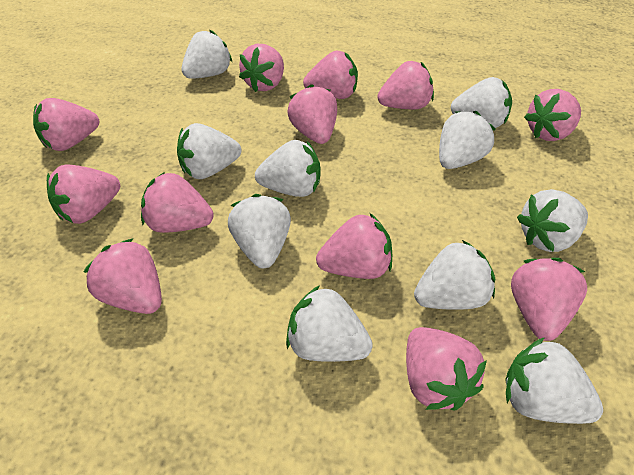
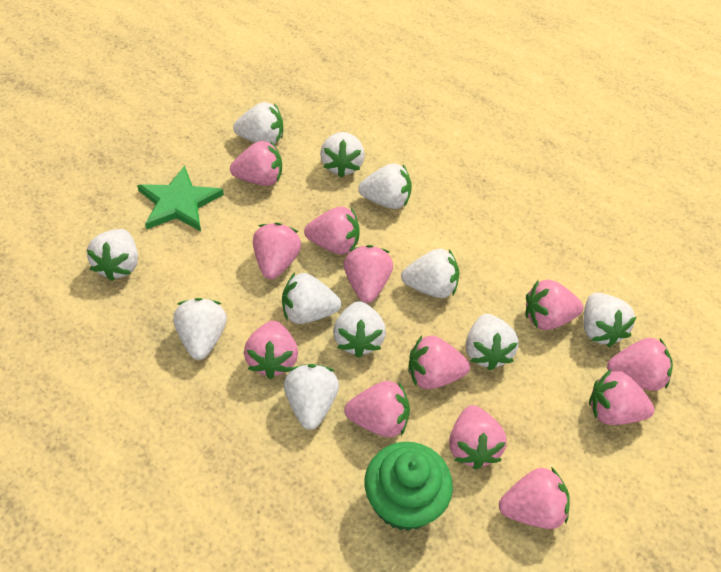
green cupcake: 0 -> 1
green star: 0 -> 1
white strawberry: 10 -> 11

